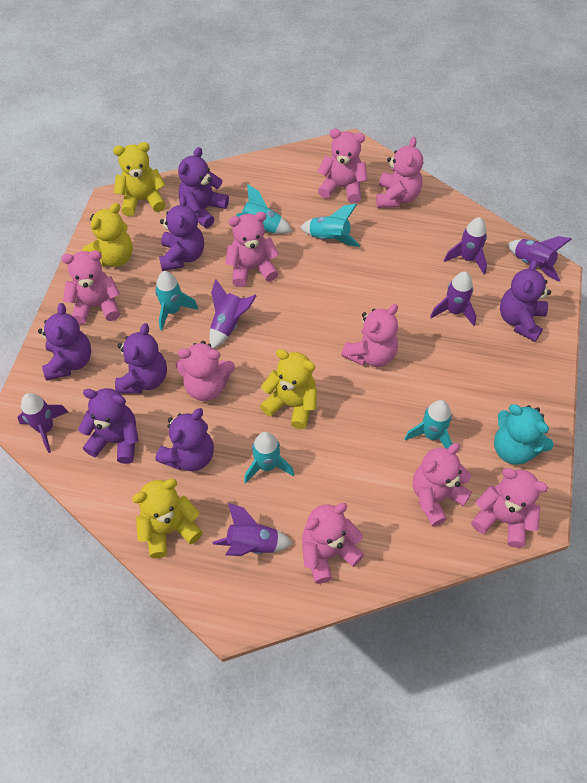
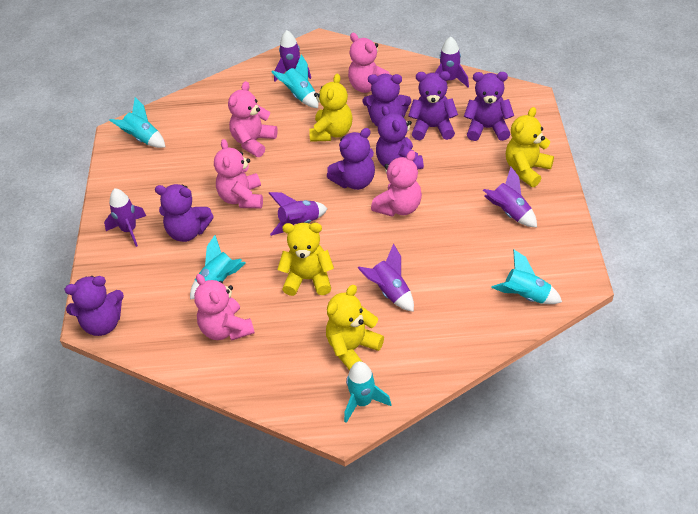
pink teddy bear: 9 -> 5
turquoise teddy bear: 1 -> 0

